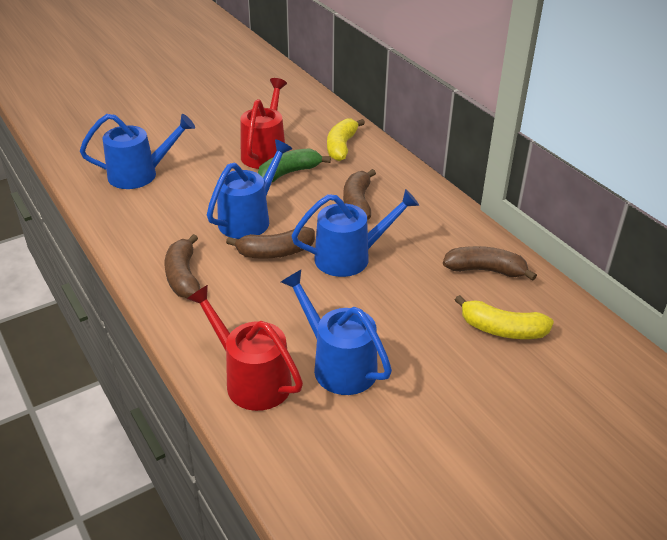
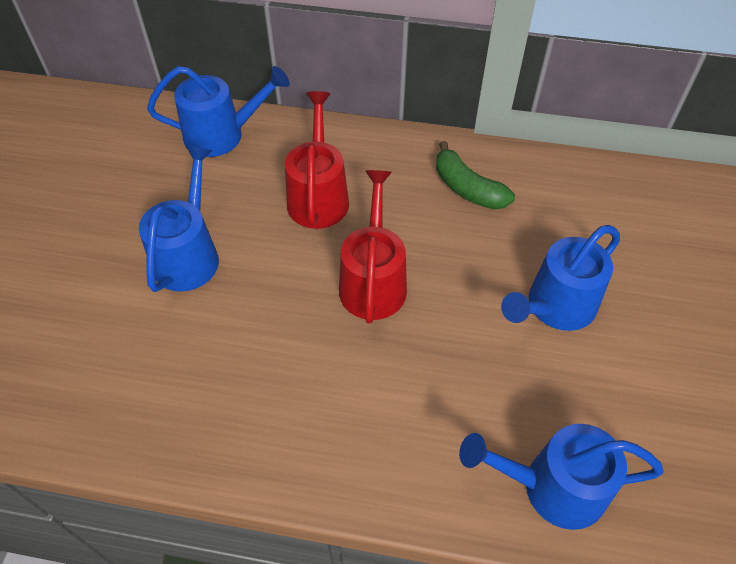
brown banana: 4 -> 0
yellow banana: 2 -> 0

